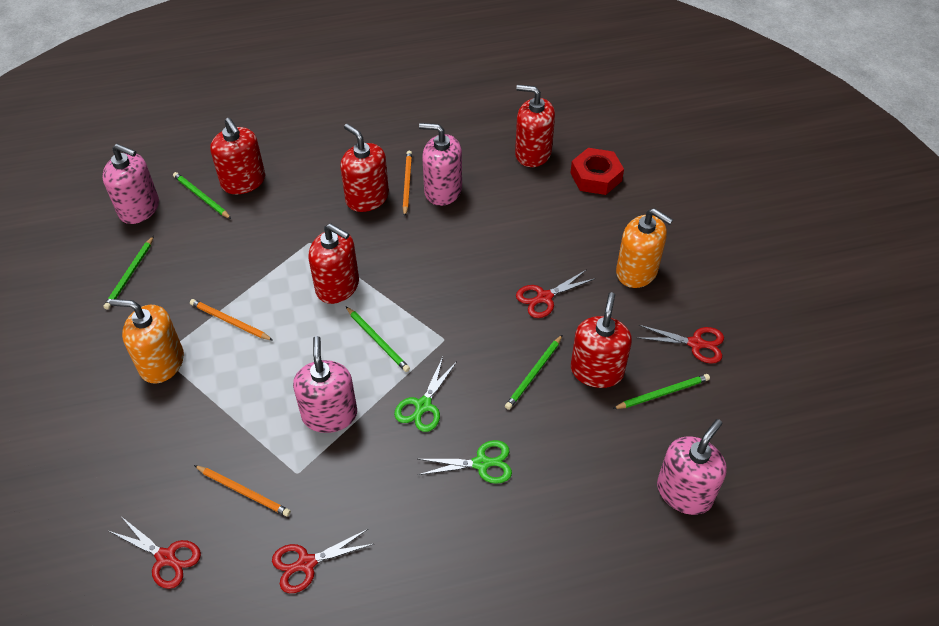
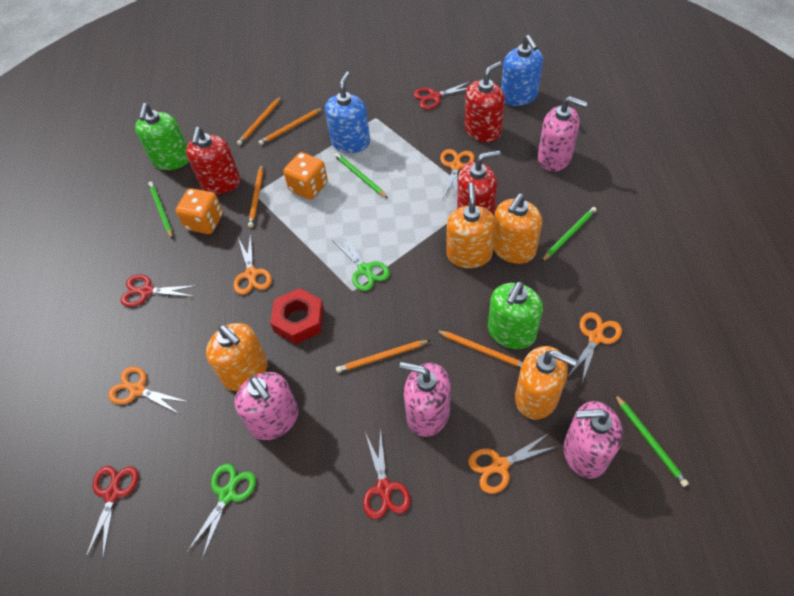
blue soap dispenser: 0 -> 2
green pencil: 5 -> 4
green soap dispenser: 0 -> 2
orange dice: 0 -> 2
orange pencil: 3 -> 5
orange scissors: 0 -> 5
orange soap dispenser: 2 -> 4
red soap dispenser: 5 -> 3

